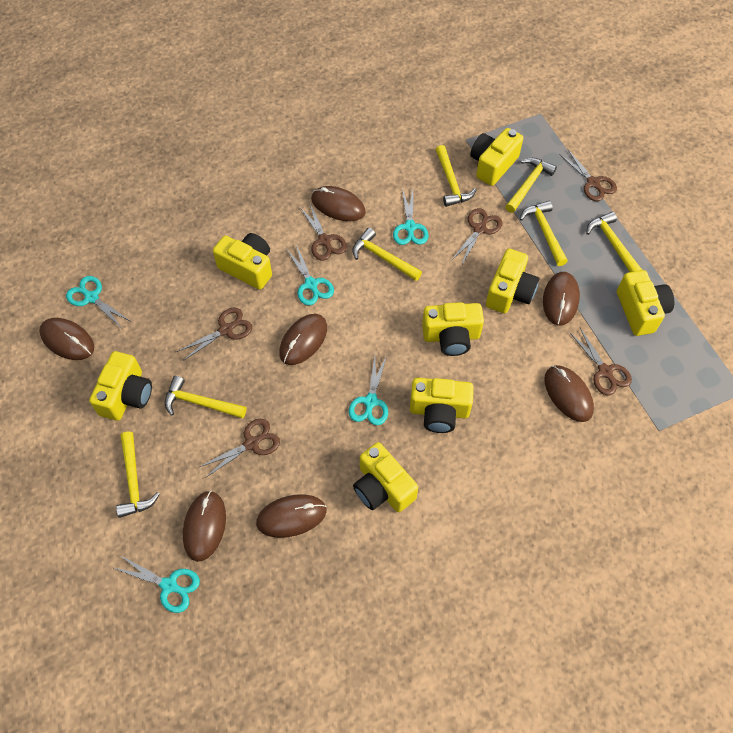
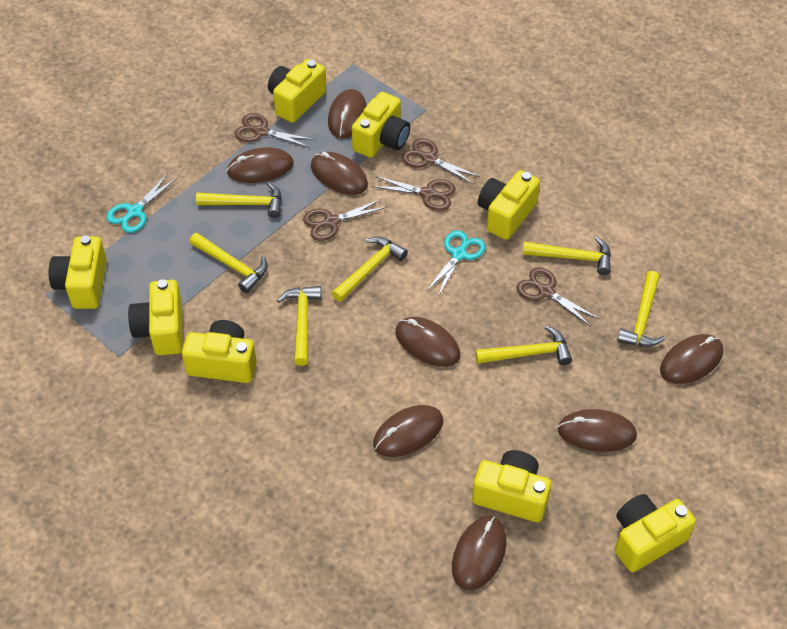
brown mouse: 7 -> 8
brown scissors: 6 -> 5
turquoise scissors: 5 -> 2

